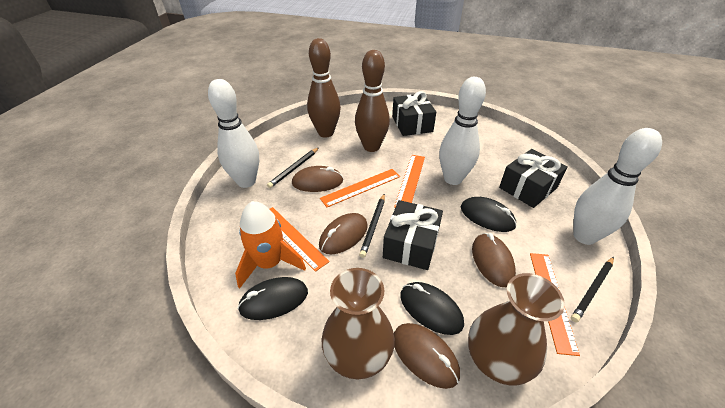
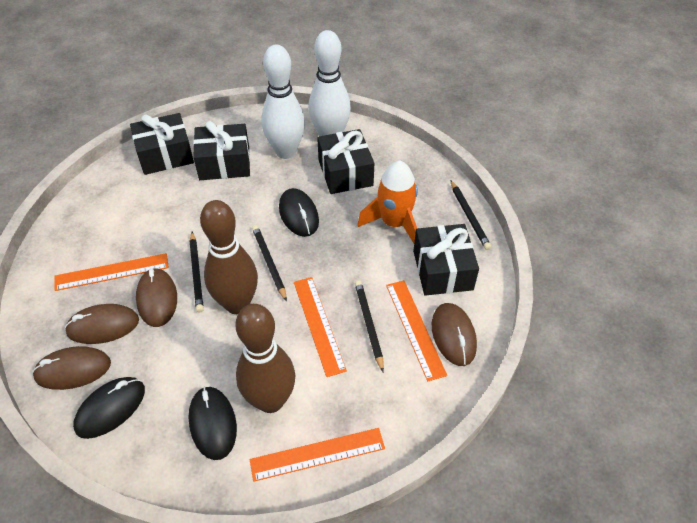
black gift: 3 -> 4
black pencil: 3 -> 4
brown vase: 2 -> 0
white bowling pin: 3 -> 2

